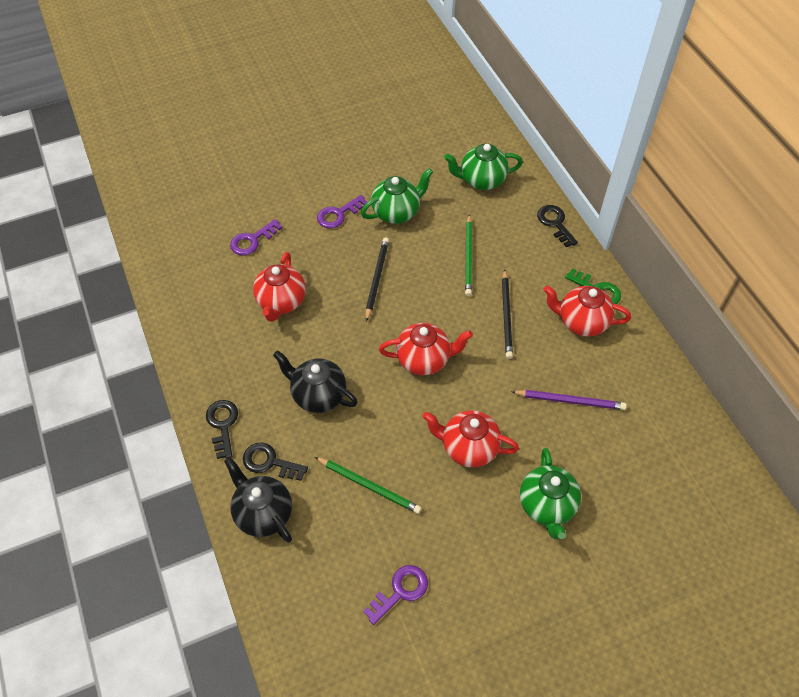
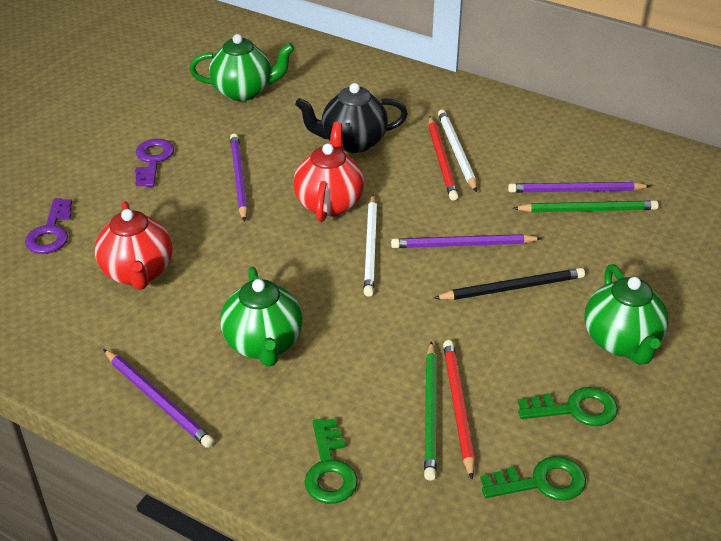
black key: 3 -> 0
black pencil: 2 -> 1
black teapot: 2 -> 1
green key: 1 -> 3
purple key: 3 -> 2
purple pencil: 1 -> 4
red pencil: 0 -> 2
red teapot: 4 -> 2
white pencil: 0 -> 2

